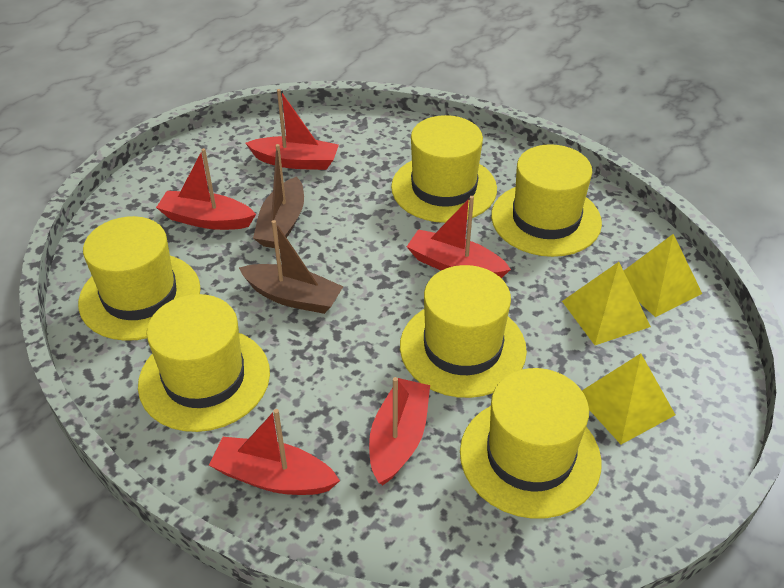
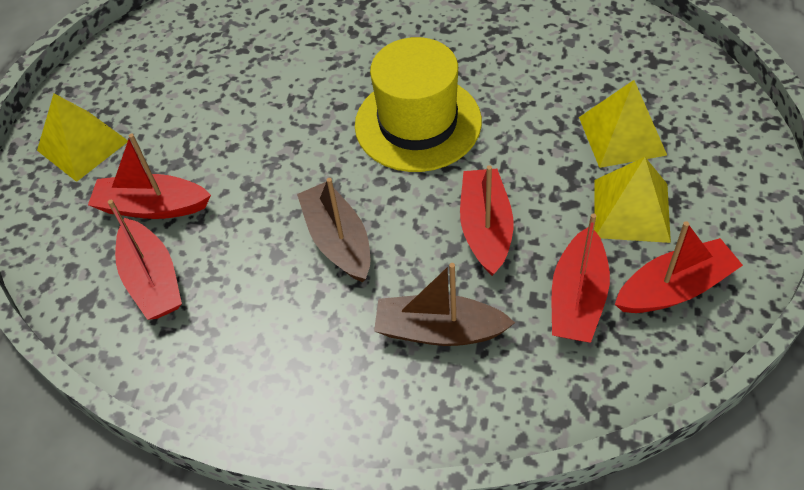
yellow hat: 6 -> 1

